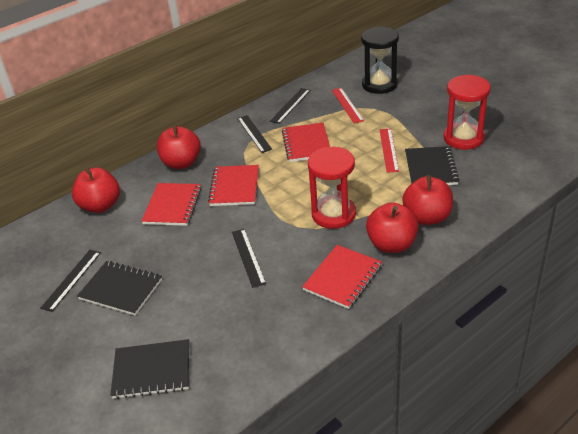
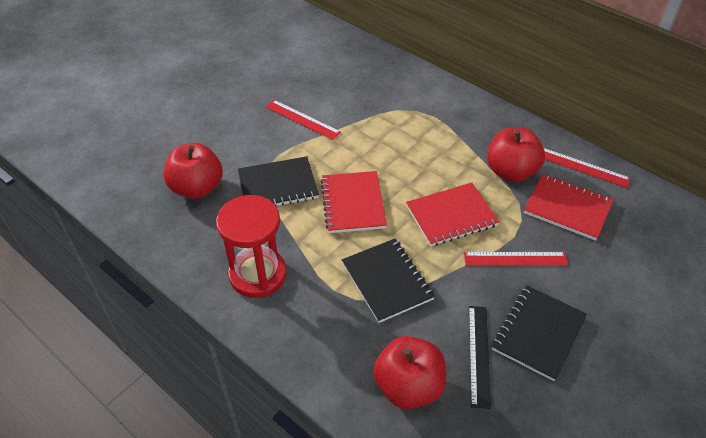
black hourglass: 1 -> 0
black ruler: 4 -> 1
red apple: 4 -> 3
red hourglass: 2 -> 1
red notebook: 4 -> 3
red ruler: 2 -> 3

